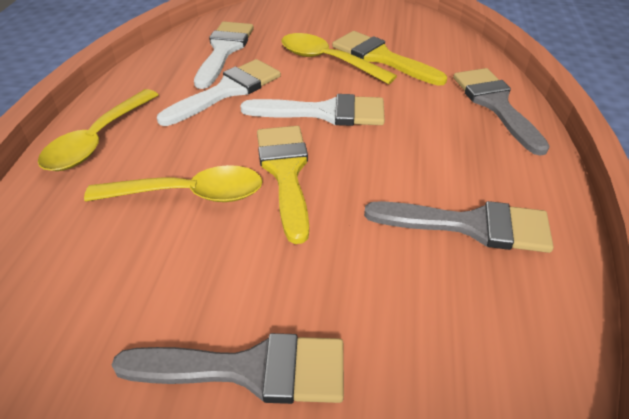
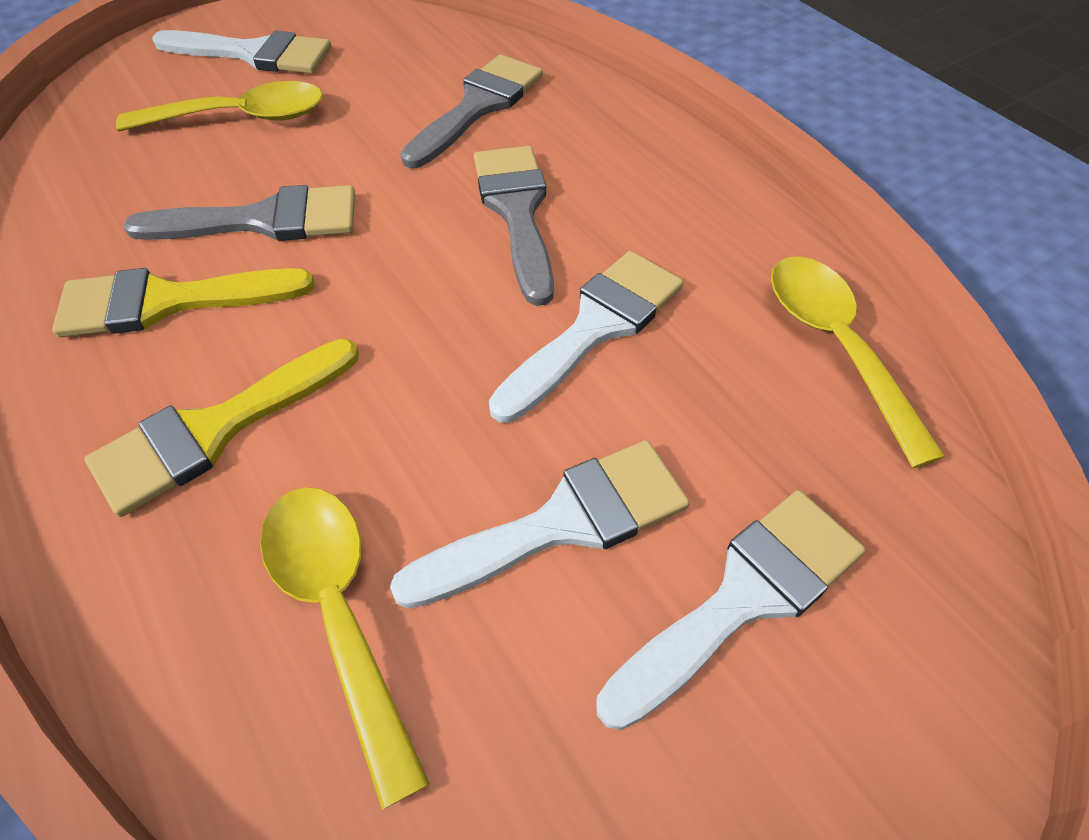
white brush: 3 -> 4

